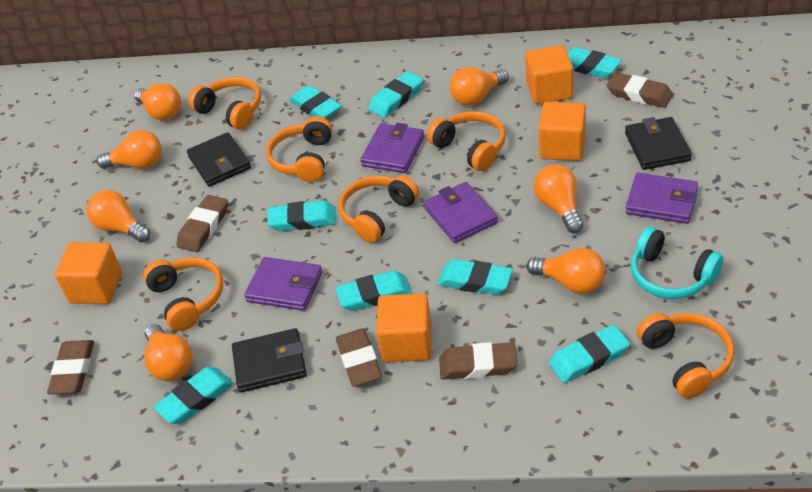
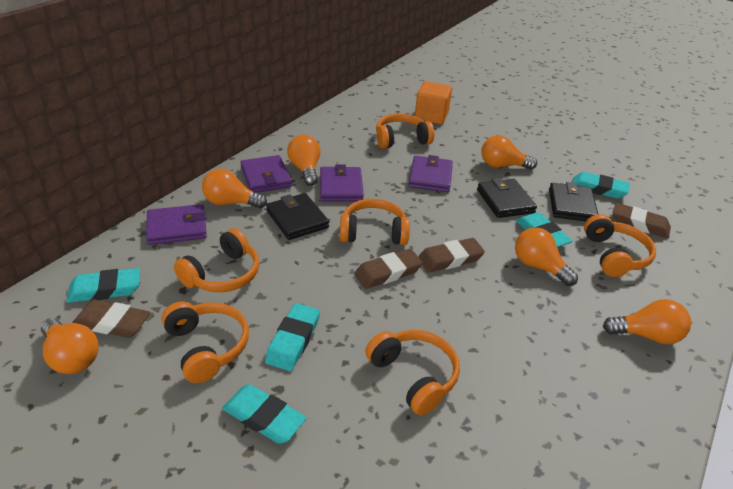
brown eraser: 5 -> 4
orange cube: 4 -> 1
orange light bulb: 7 -> 6
turquoise eraser: 8 -> 5
turquoise headphones: 1 -> 0

